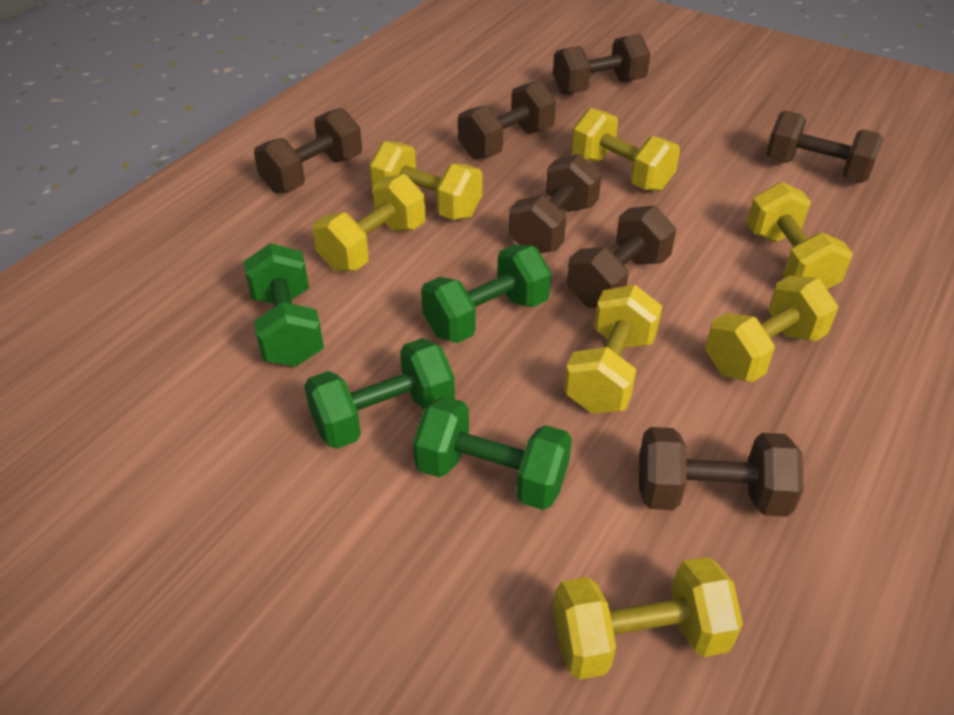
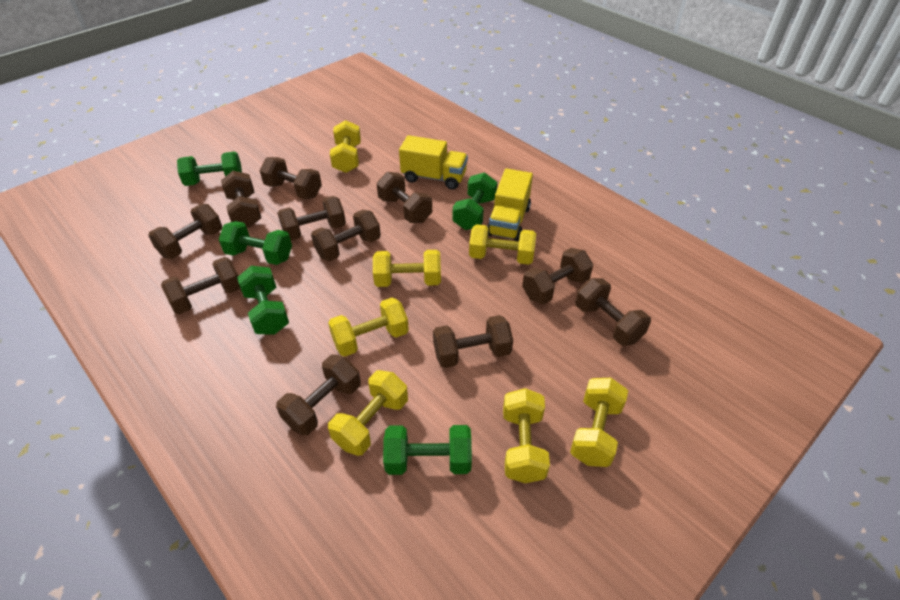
brown dumbbell: 7 -> 11
green dumbbell: 4 -> 5
yellow truck: 0 -> 2

